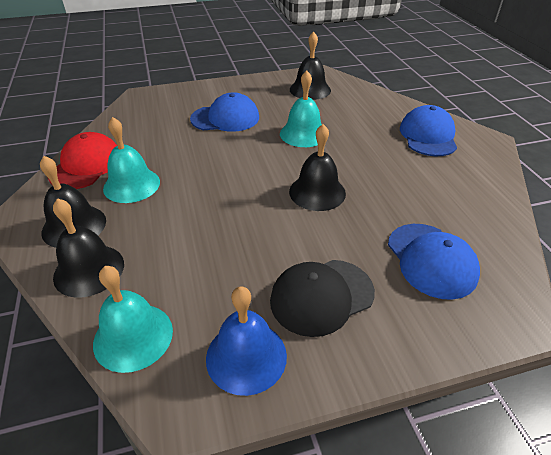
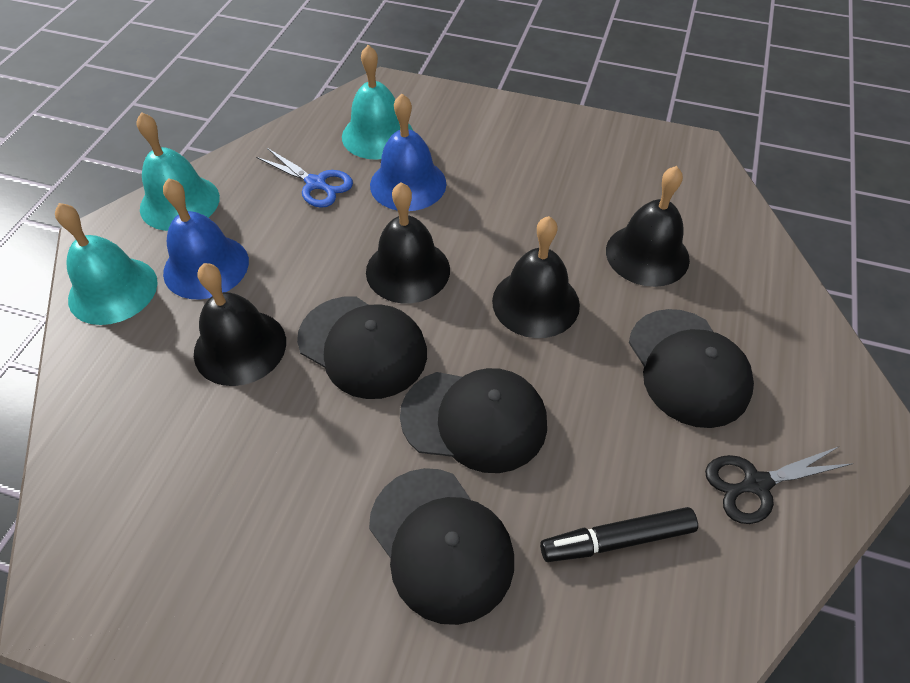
black cap: 1 -> 4
black marker: 0 -> 1
black scissors: 0 -> 1
blue bell: 1 -> 2
blue cap: 3 -> 0
blue scissors: 0 -> 1
red cap: 1 -> 0

